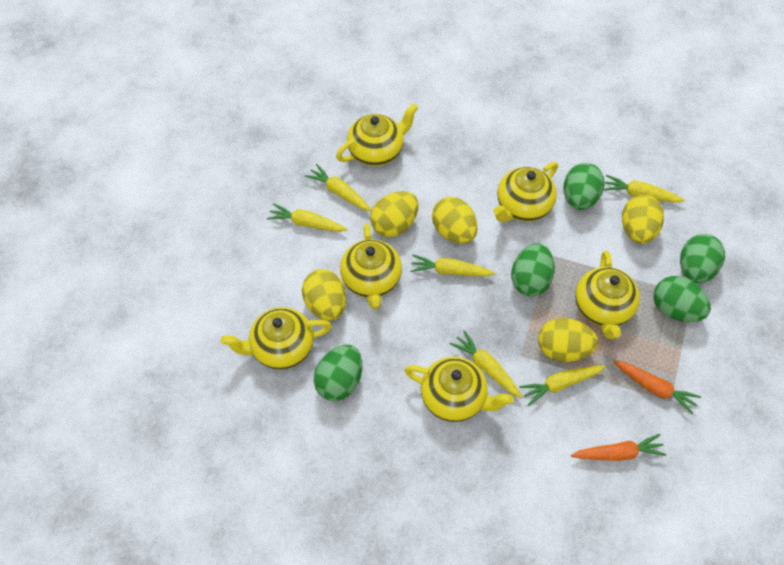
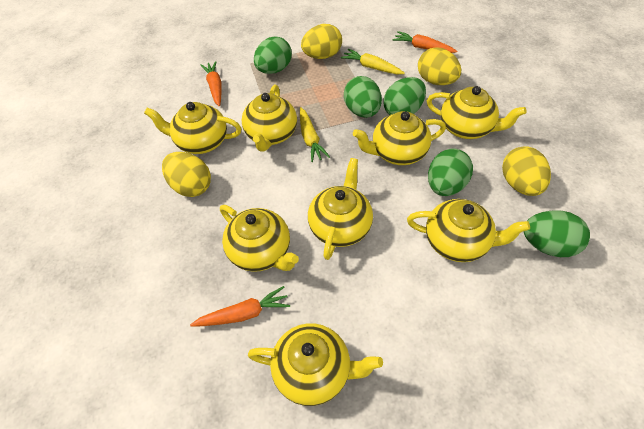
orange carrot: 2 -> 3
yellow carrot: 6 -> 2
yellow egg: 5 -> 4
yellow teapot: 6 -> 8

